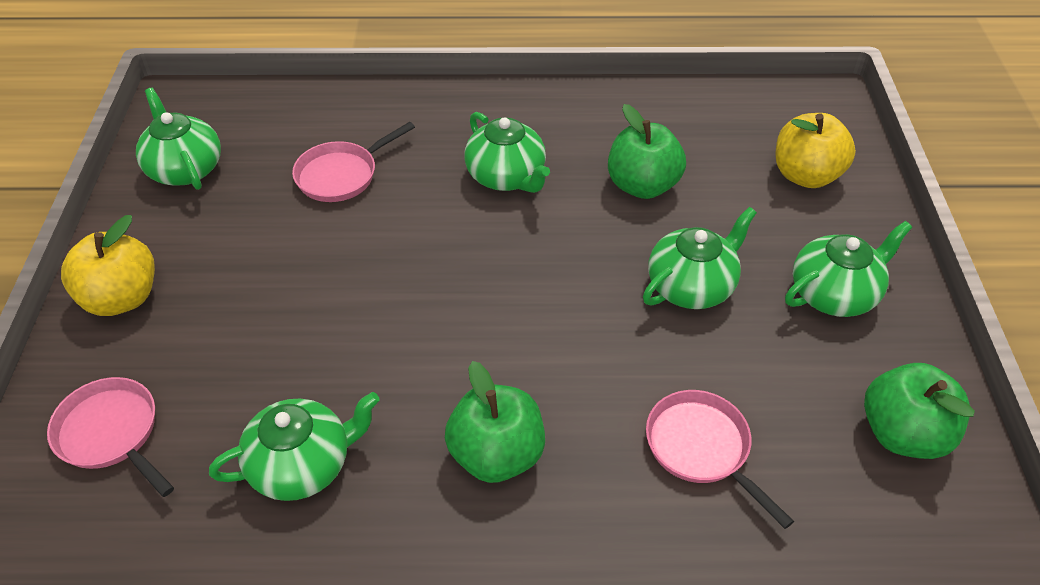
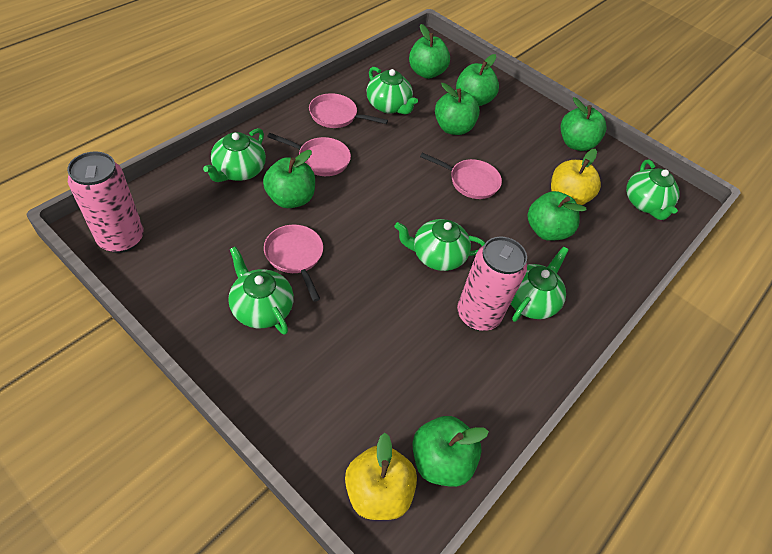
green apple: 3 -> 7
green teapot: 5 -> 6
pink can: 0 -> 2
pink pan: 3 -> 4

